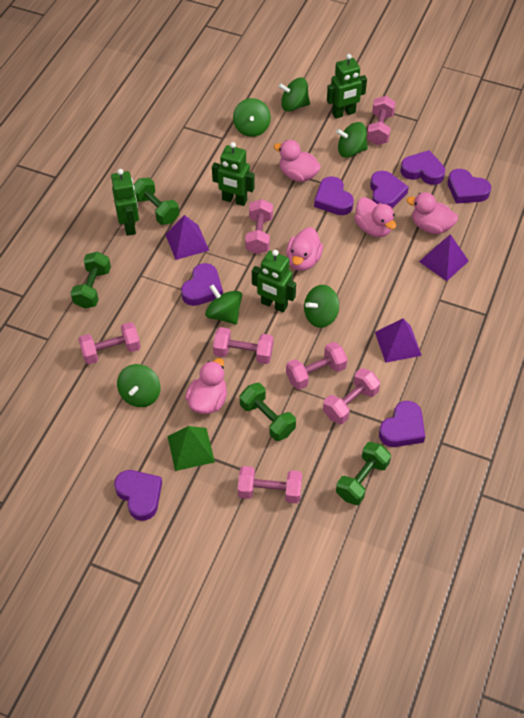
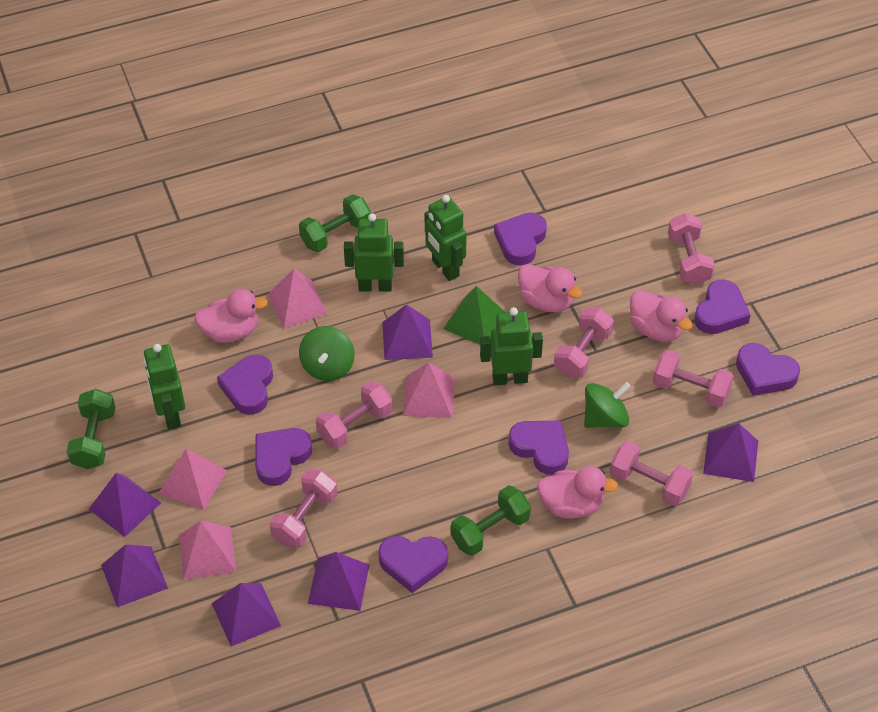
green dumbbell: 4 -> 3
green spinning top: 6 -> 2
pink duck: 5 -> 4
pink dumbbell: 7 -> 6
pink pyramid: 0 -> 4
purple pyramid: 3 -> 6

